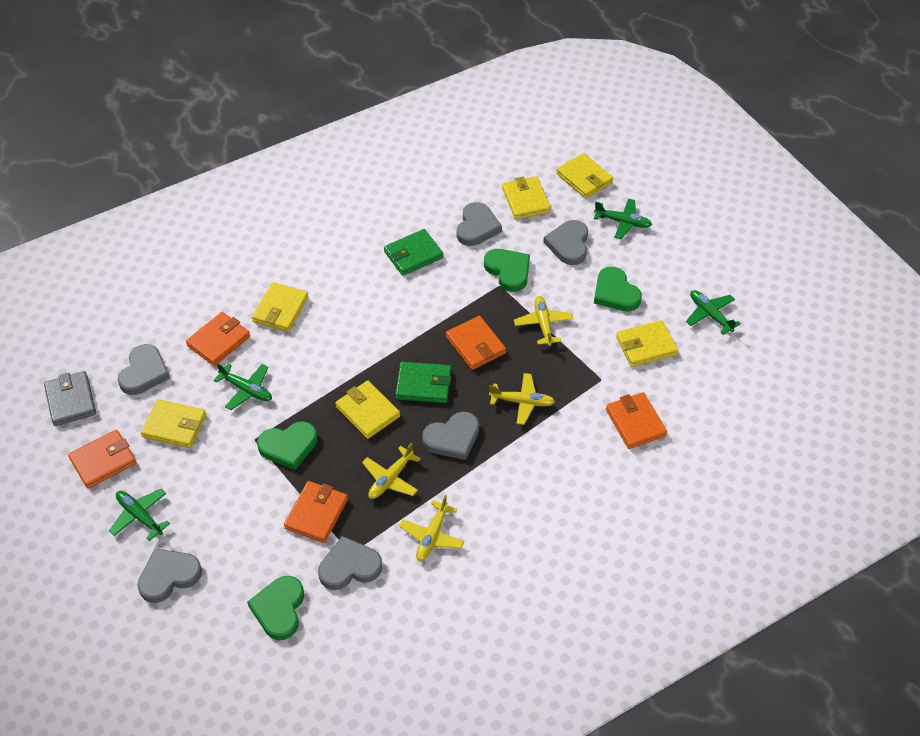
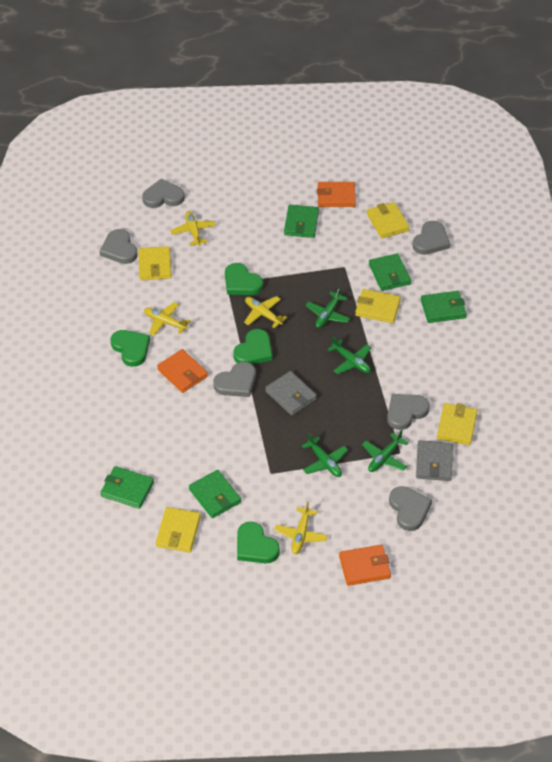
green wallet: 2 -> 5
grey wallet: 1 -> 2
orange wallet: 5 -> 3
yellow wallet: 6 -> 5

